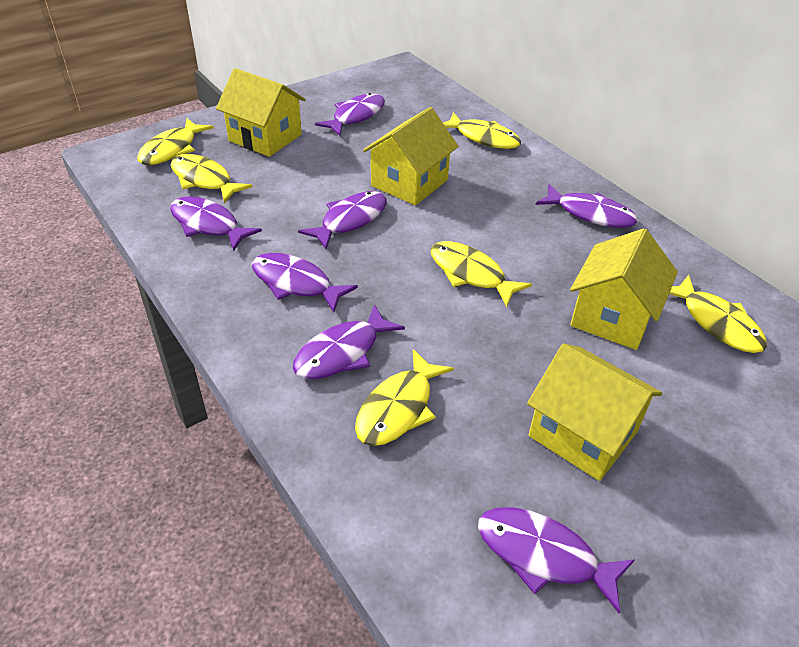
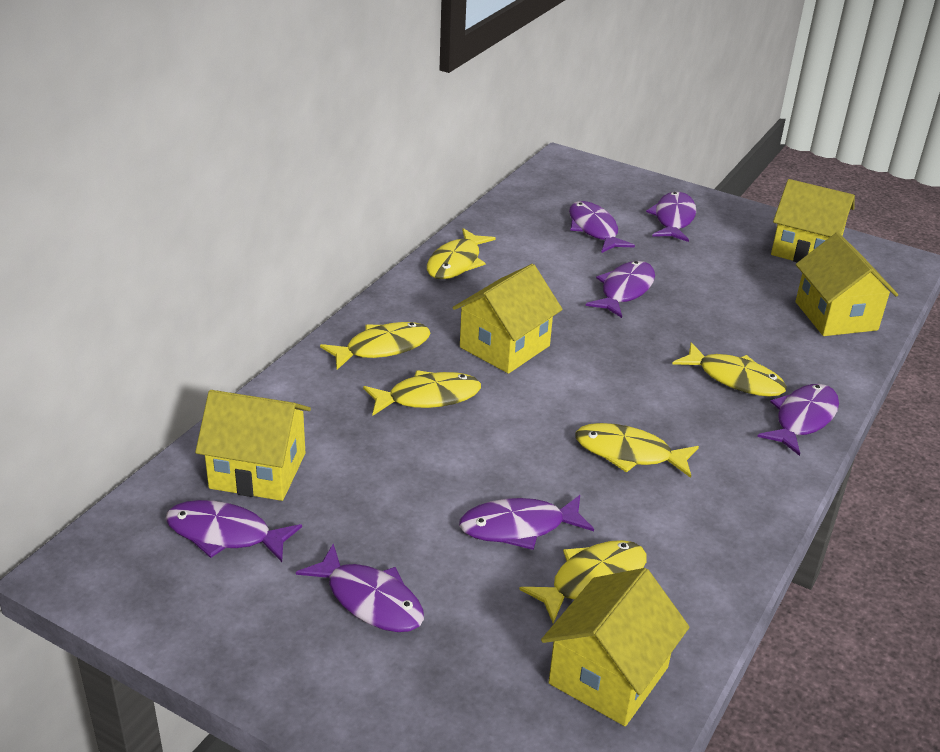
yellow house: 4 -> 5

